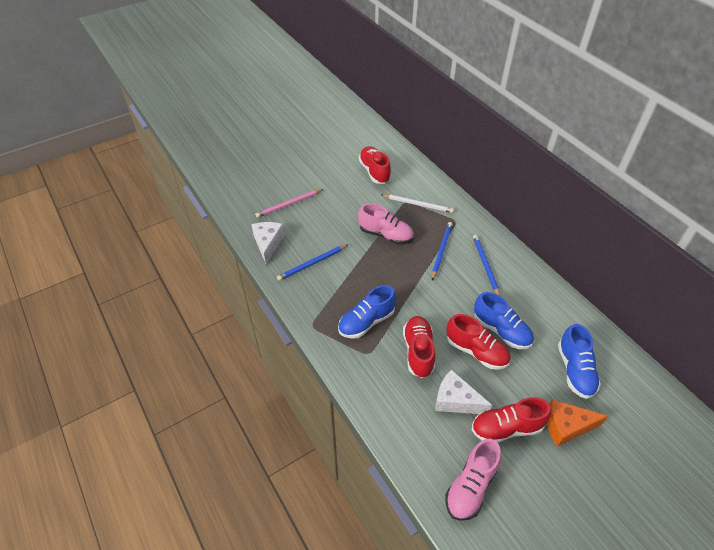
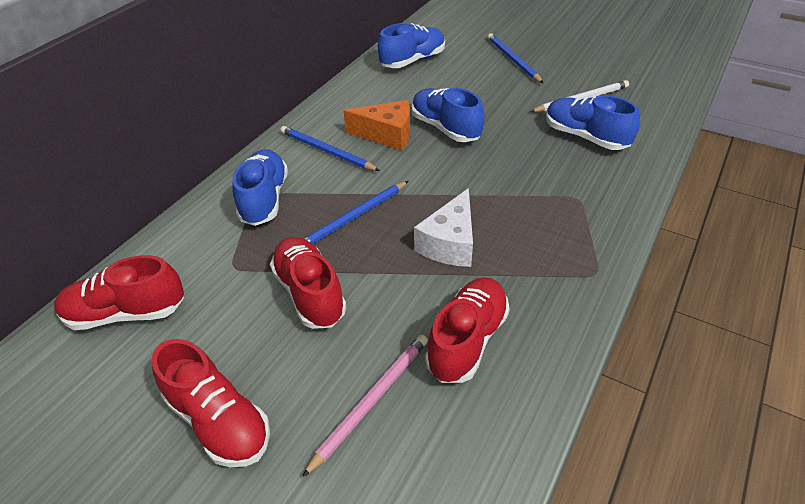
blue shoe: 3 -> 4
pink shoe: 2 -> 0
white cheese: 2 -> 1

